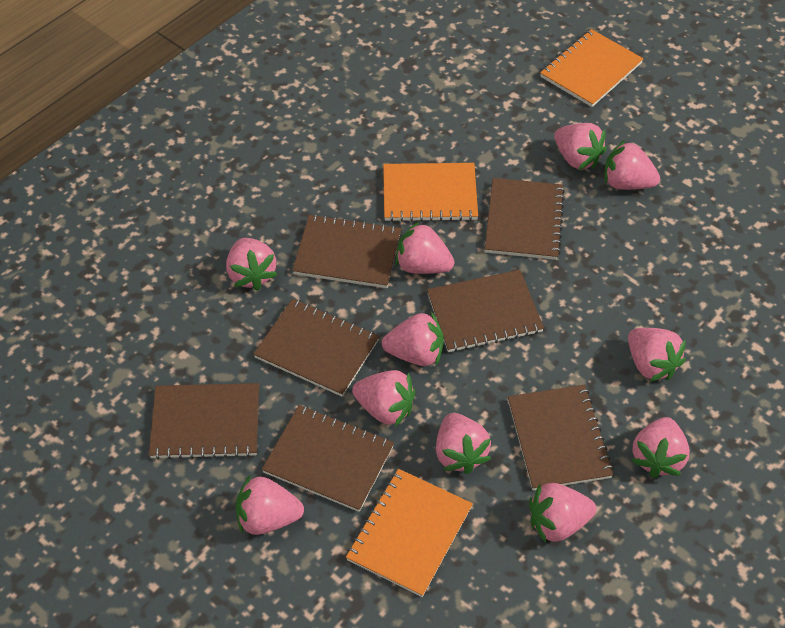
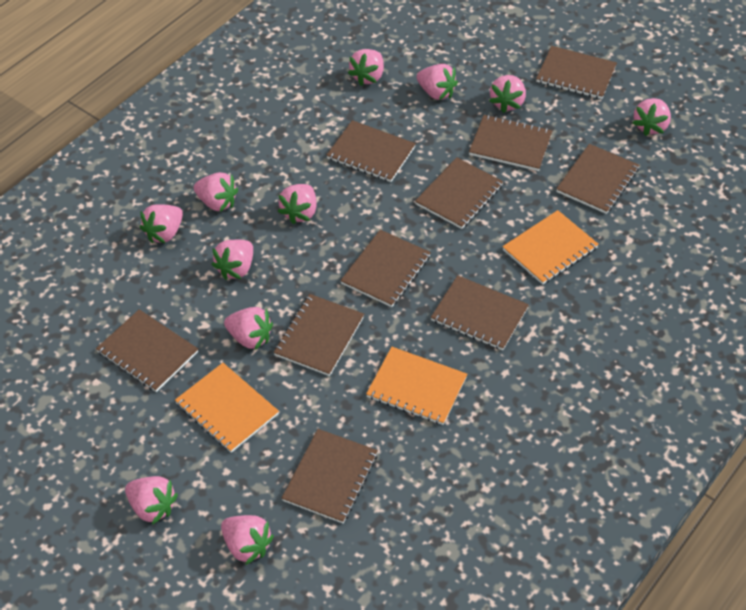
brown notebook: 7 -> 10

